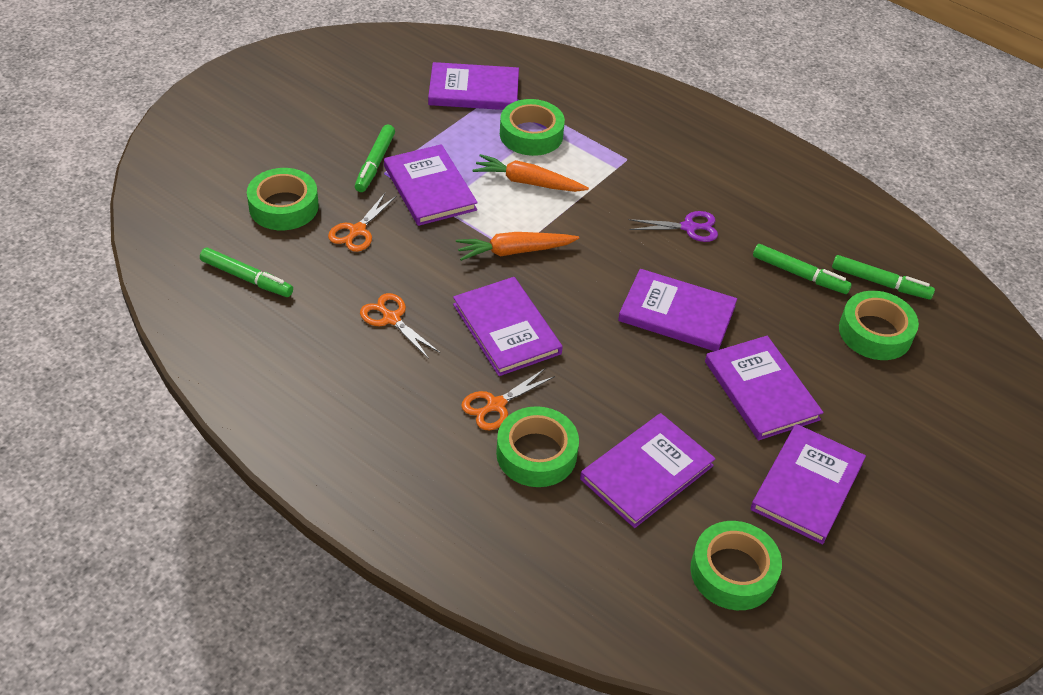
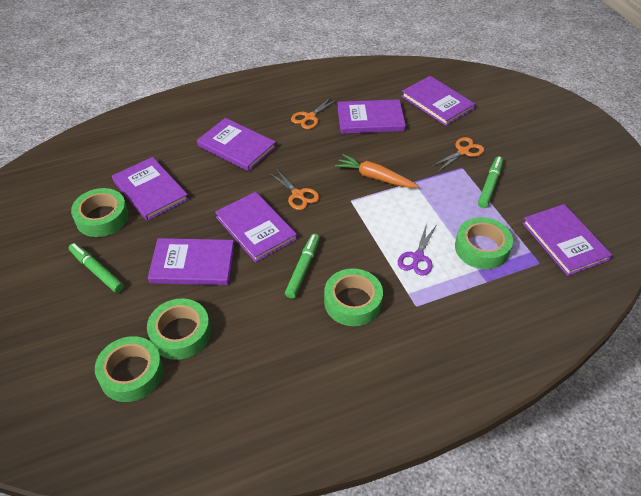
green marker: 4 -> 3
orange carrot: 2 -> 1

